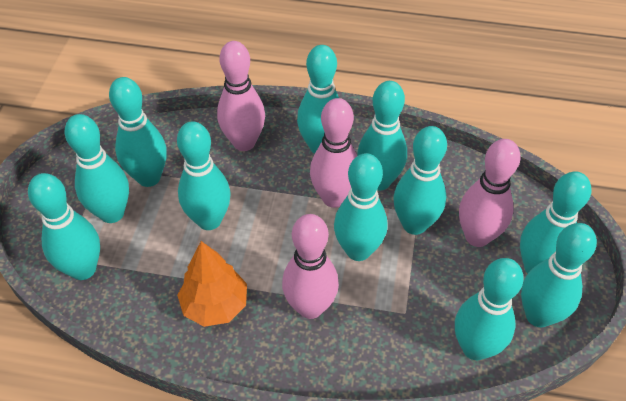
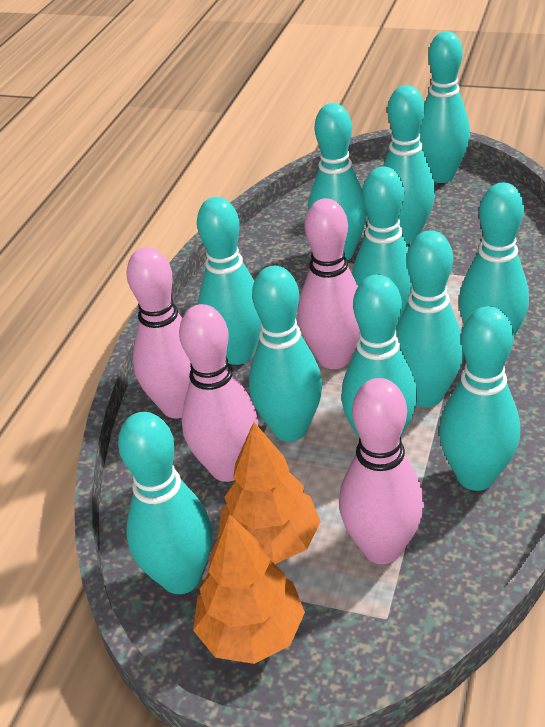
orange tree: 1 -> 2

